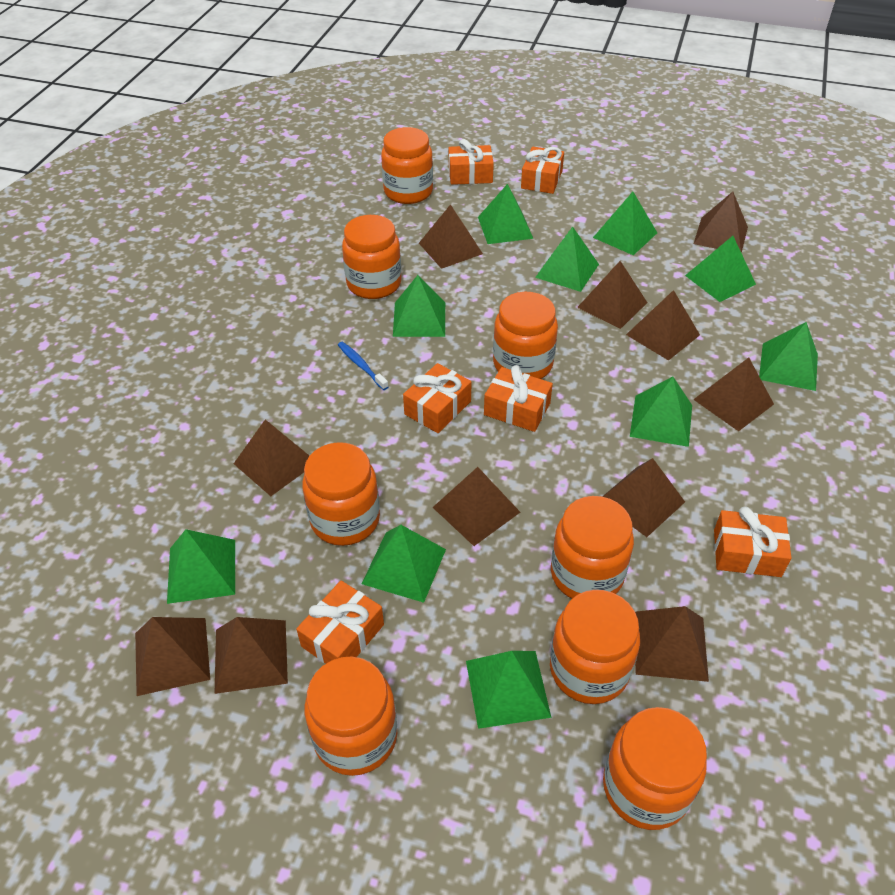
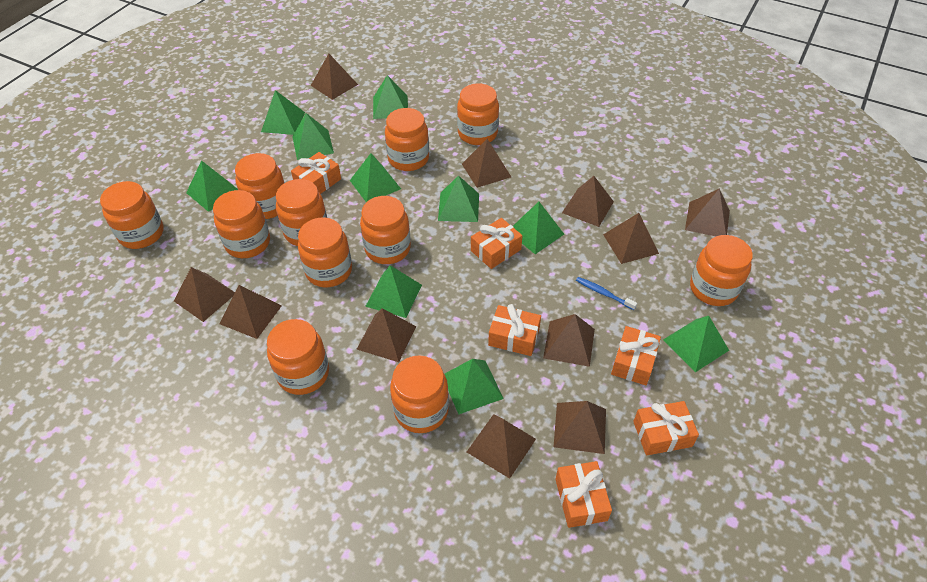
orange jar: 8 -> 11

